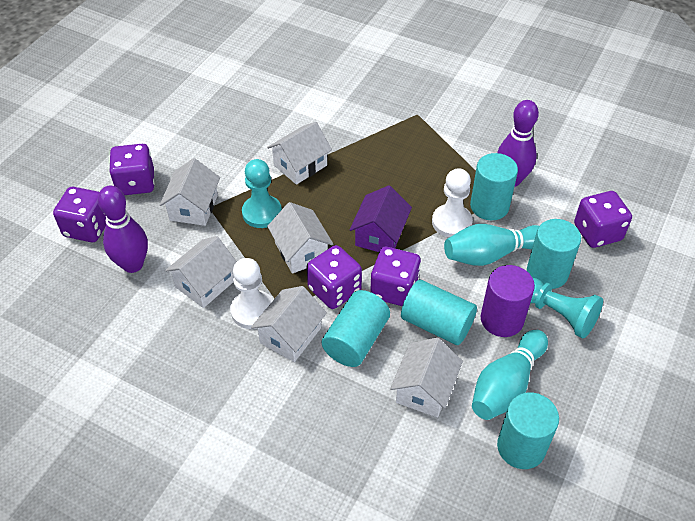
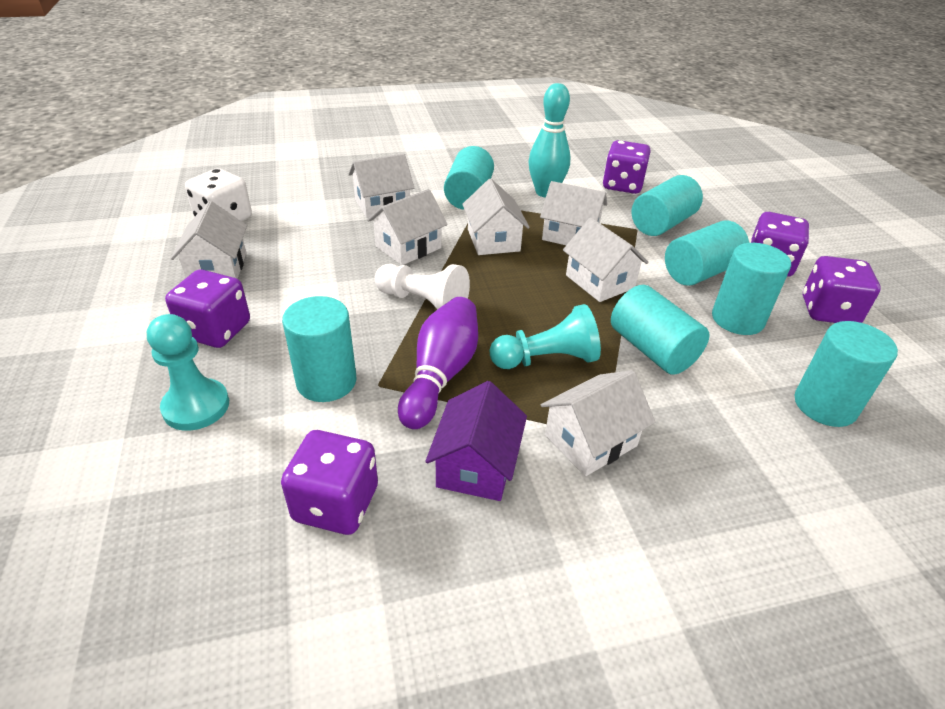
purple bowling pin: 2 -> 1
purple cylinder: 1 -> 0
turquoise bowling pin: 2 -> 1
turquoise cylinder: 5 -> 7
white dice: 0 -> 1
white house: 6 -> 7
white pawn: 2 -> 1

